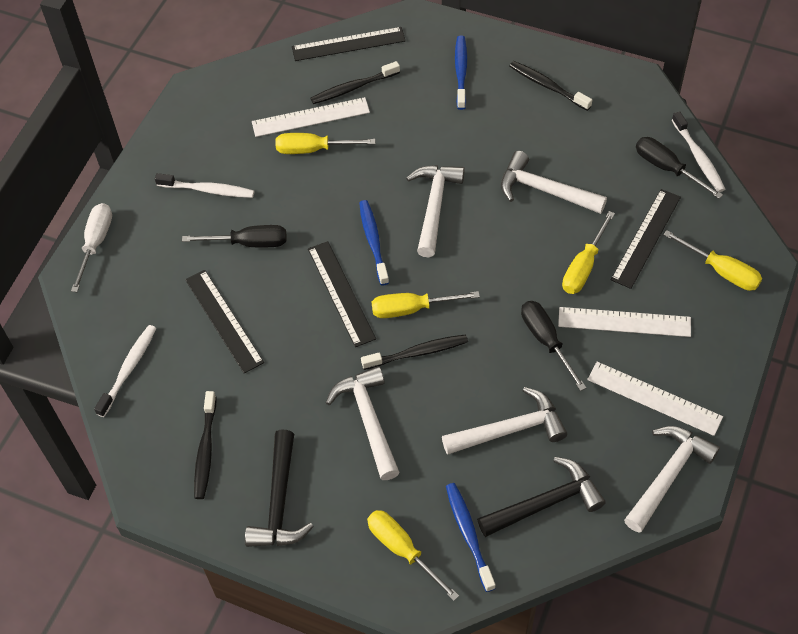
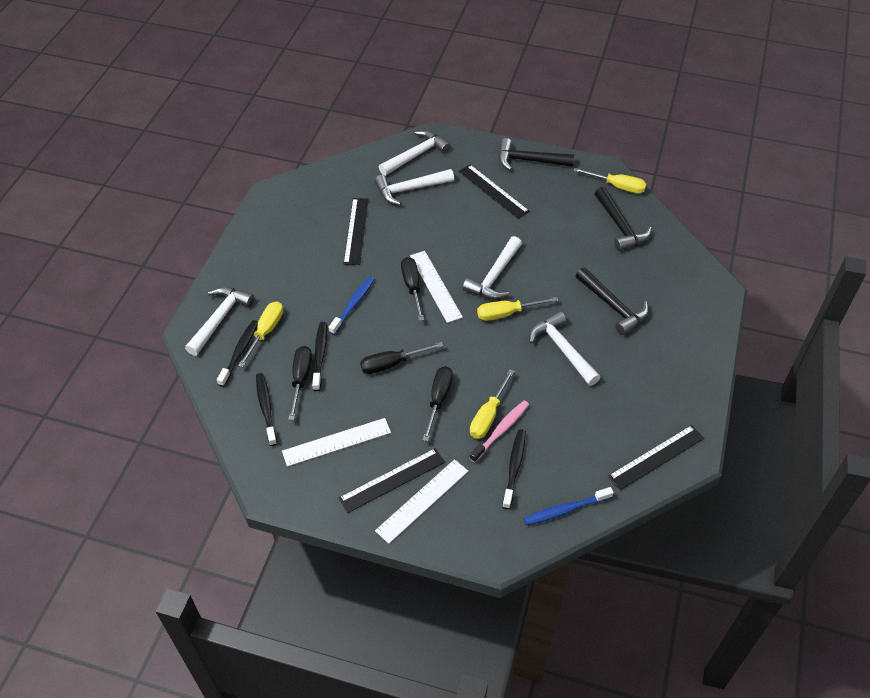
black hammer: 2 -> 3
black screwdriver: 3 -> 4
blue toothbrush: 3 -> 2
pink toothbrush: 0 -> 1
white screwdriver: 1 -> 0
white toothbrush: 3 -> 0
yellow screwdriver: 5 -> 4

